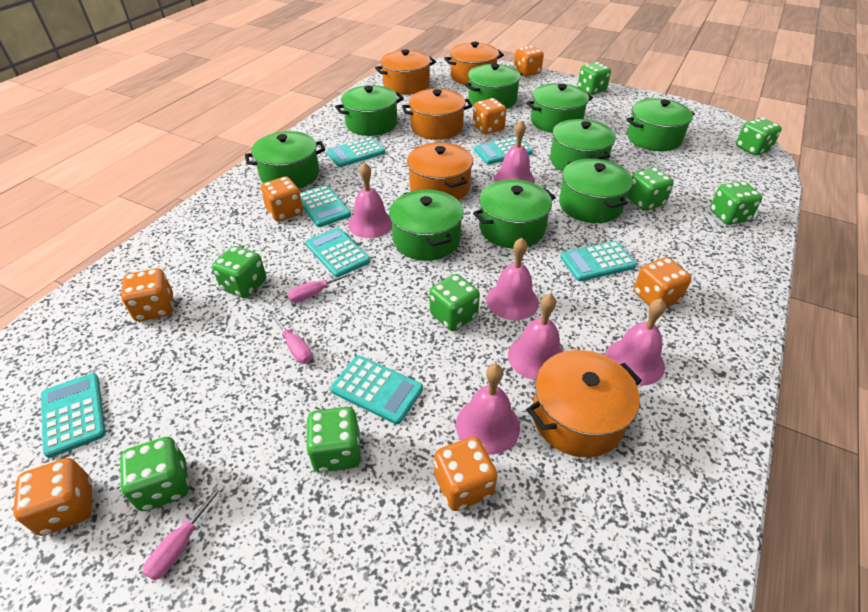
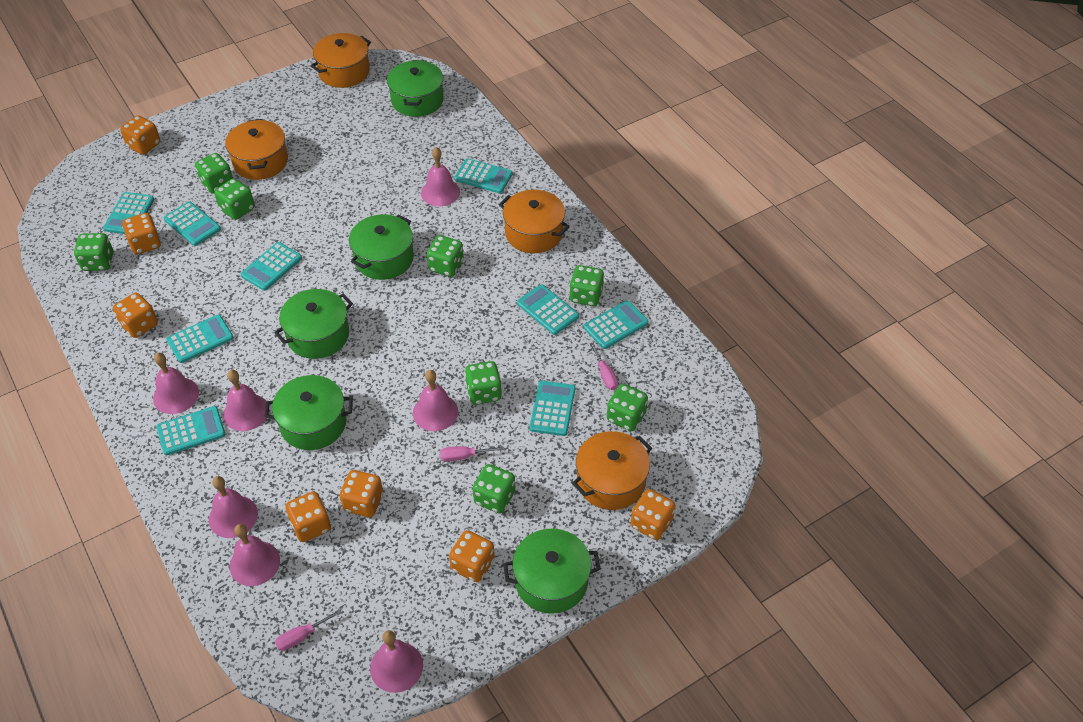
green pot: 9 -> 5
orange pot: 5 -> 4
pink bell: 6 -> 7
turquoise calculator: 7 -> 9

